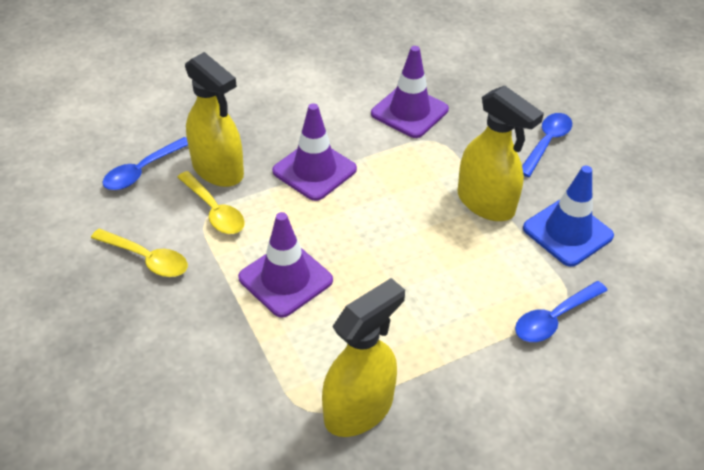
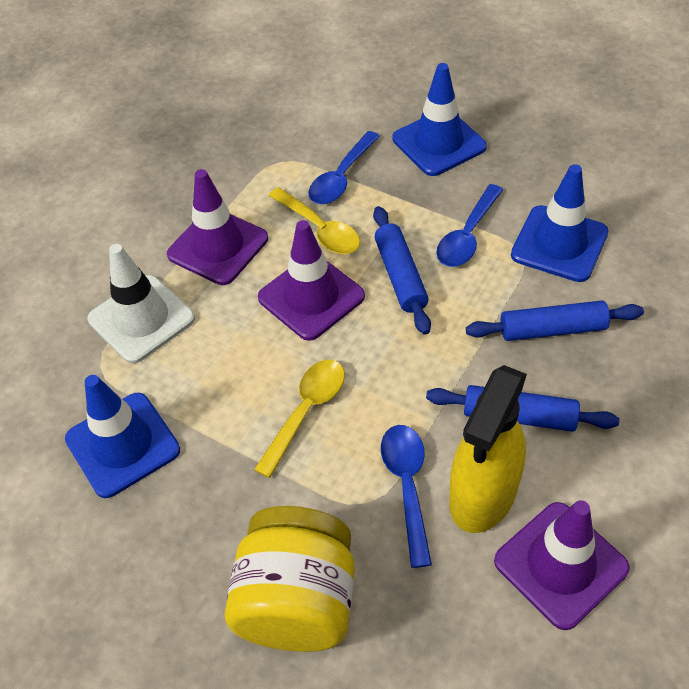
blue rolling pin: 0 -> 3
blue traffic cone: 1 -> 3
white traffic cone: 0 -> 1
yellow jar: 0 -> 1
yellow spray bottle: 3 -> 1

